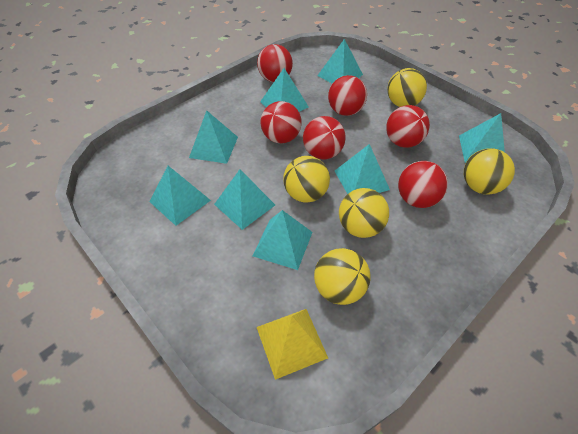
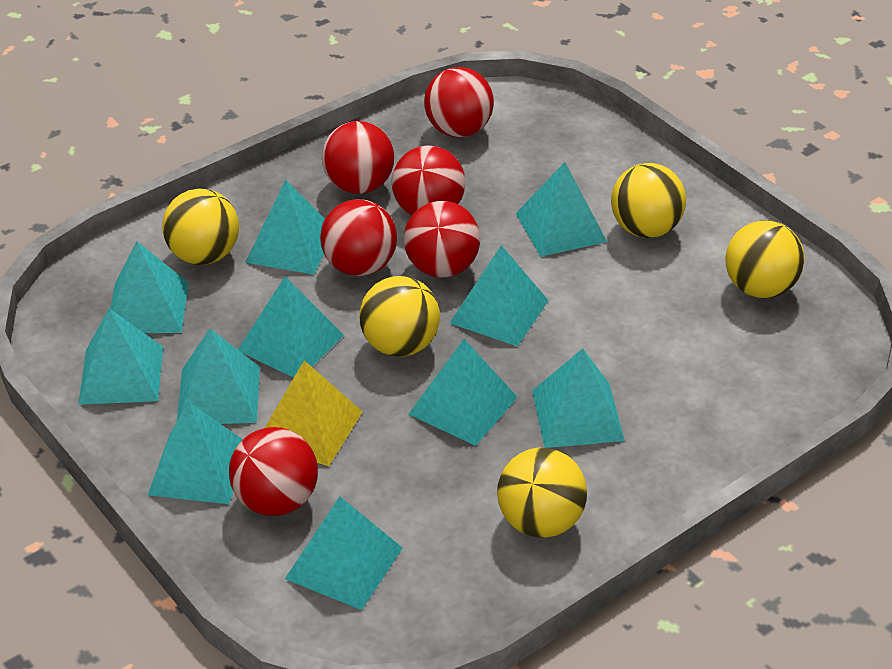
turquoise pyramid: 8 -> 11

